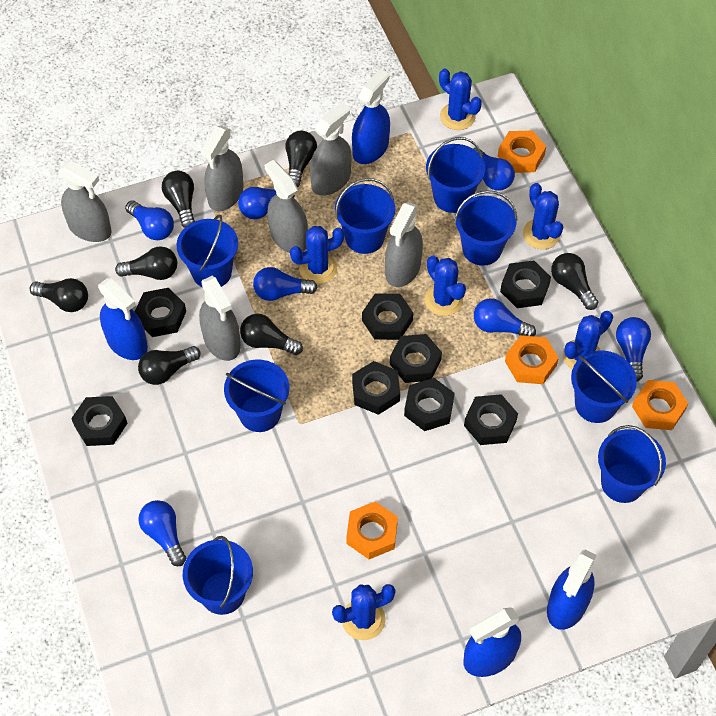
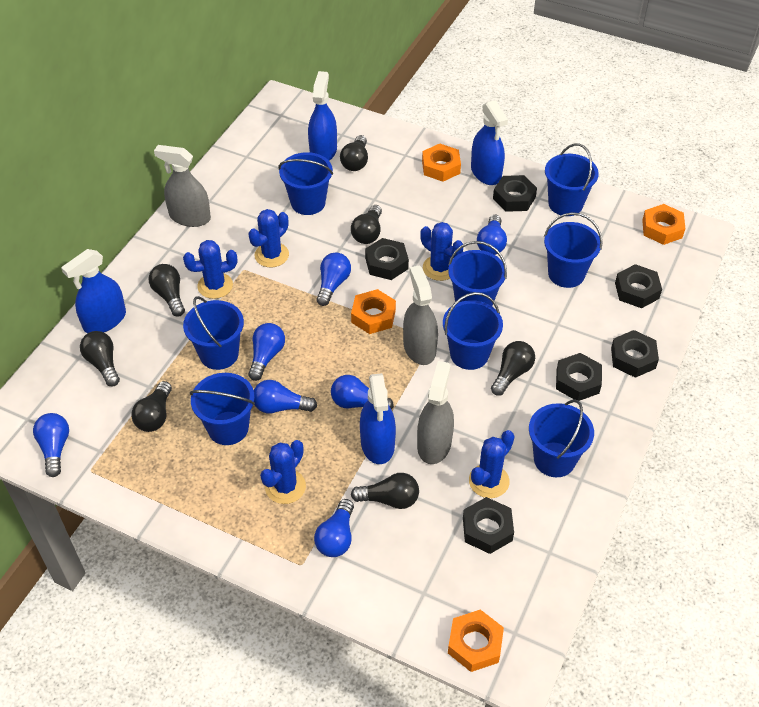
black nut: 8 -> 6
blue cactus: 6 -> 5
grey spray bottle: 6 -> 3

